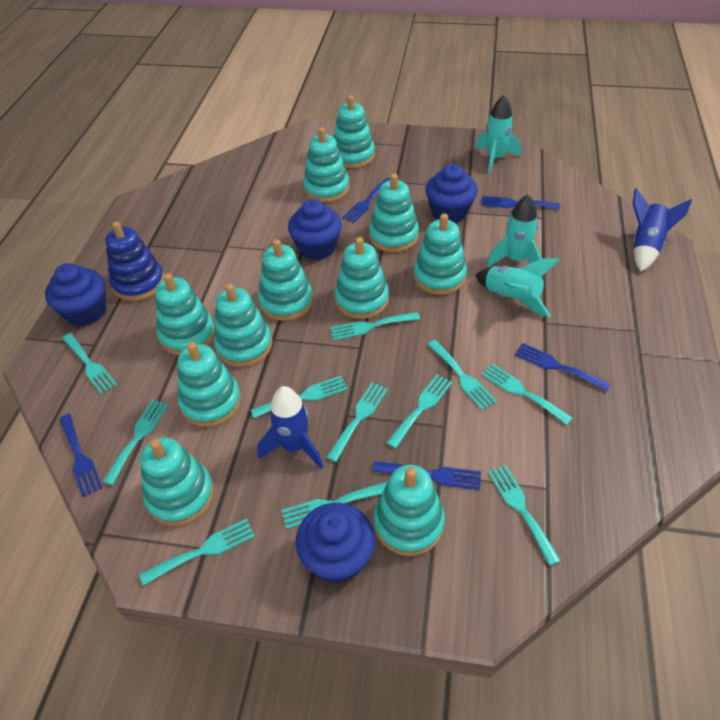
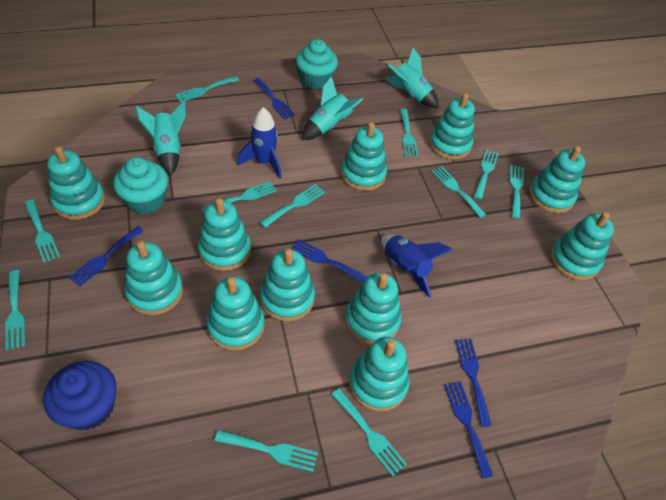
blue cupcake: 4 -> 1
blue stacking toy: 1 -> 0
turquoise cupcake: 0 -> 2

